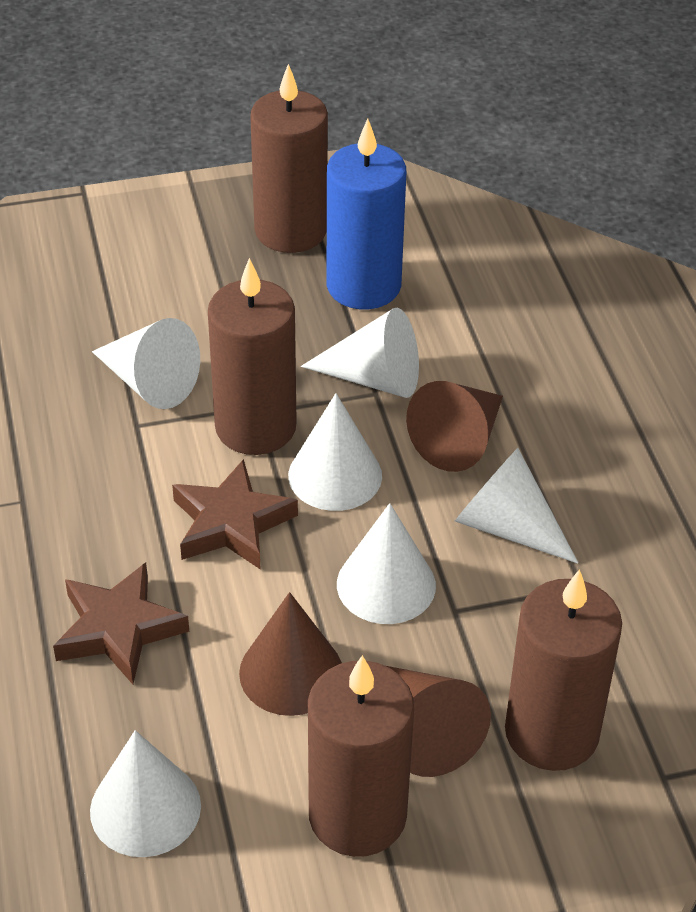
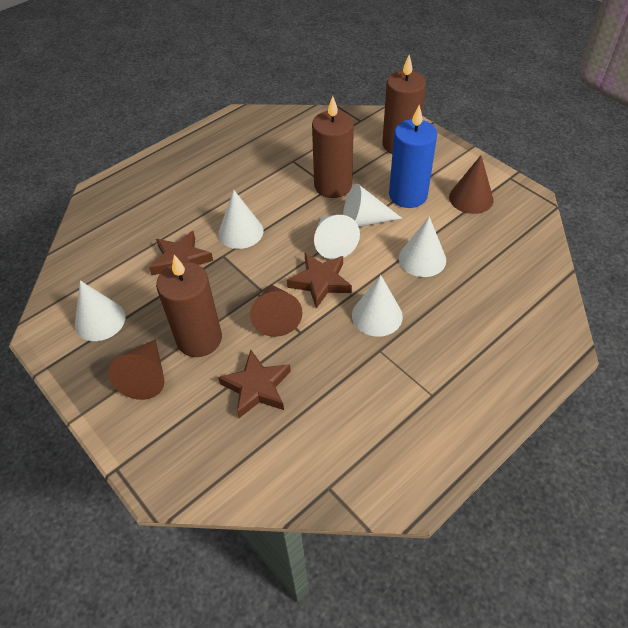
brown candle: 4 -> 3
brown star: 2 -> 3

